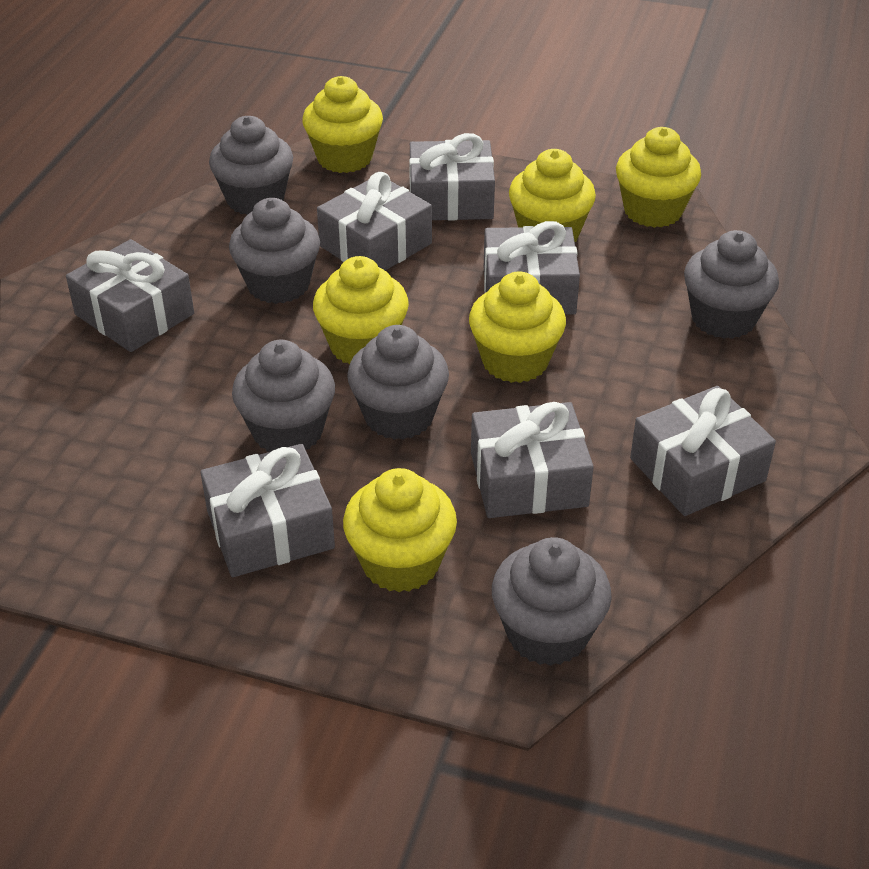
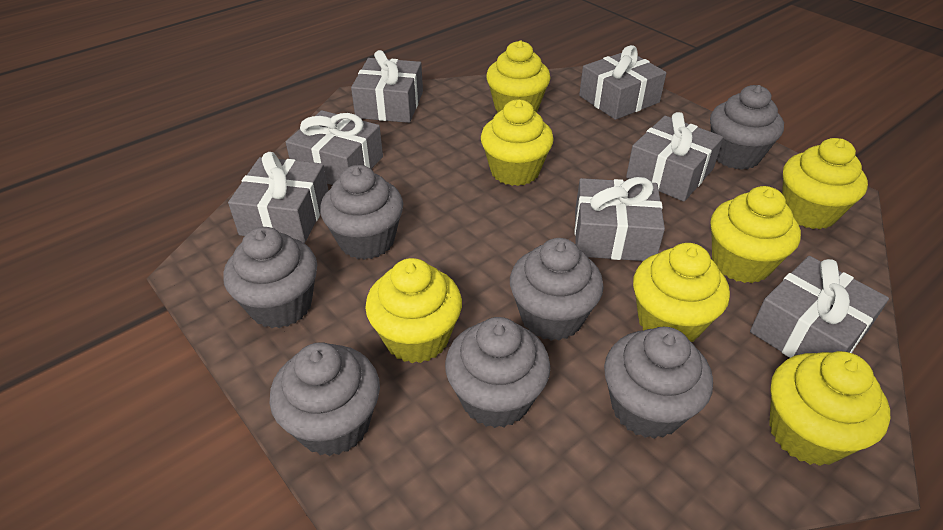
grey cupcake: 6 -> 7
yellow cupcake: 6 -> 7

